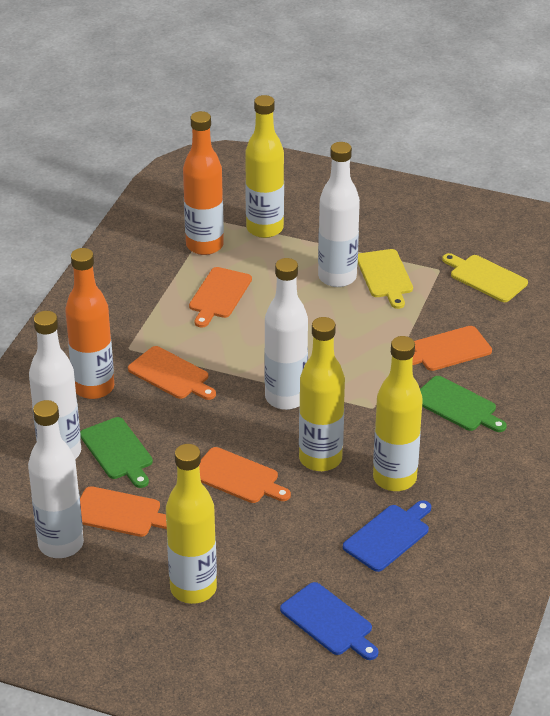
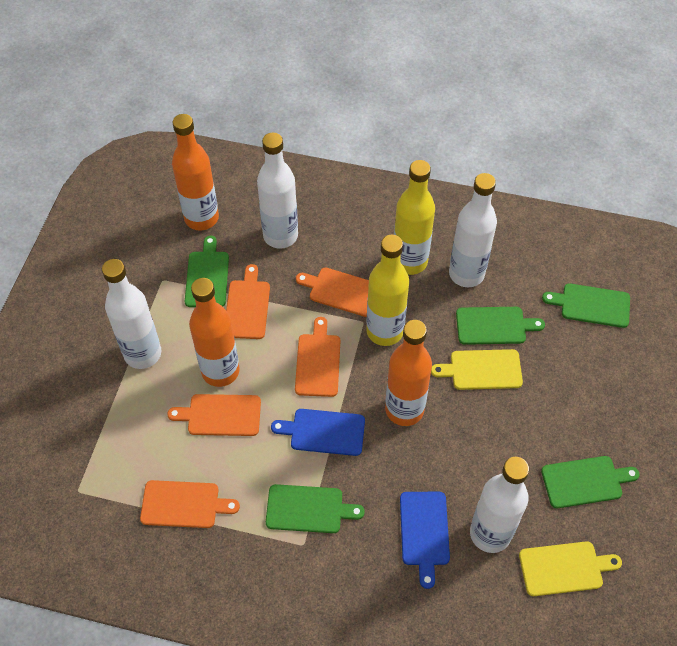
green cutting board: 2 -> 5
orange bottle: 2 -> 3
yellow bottle: 4 -> 2

